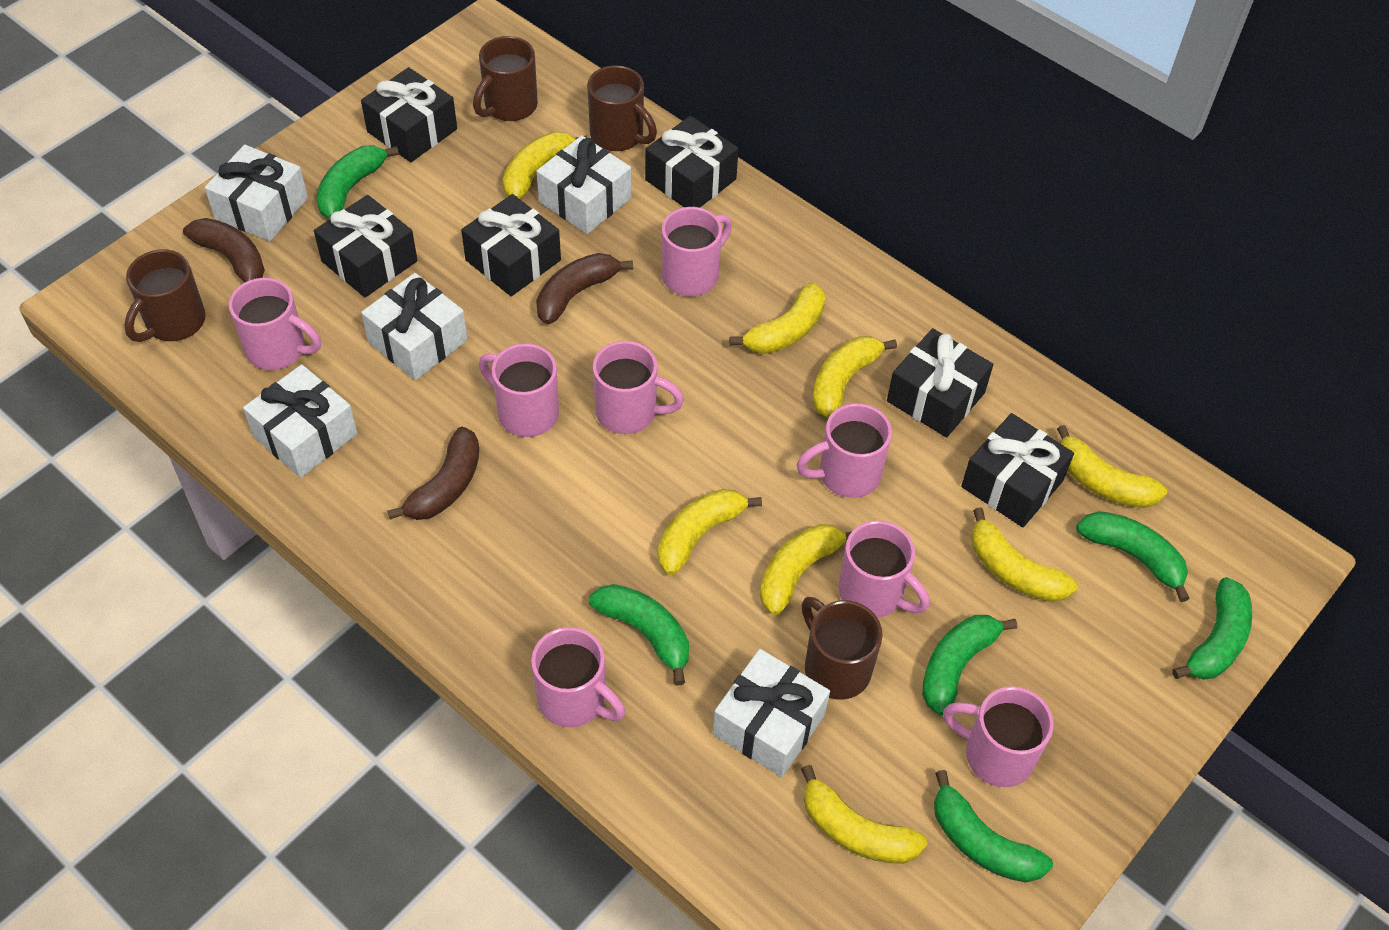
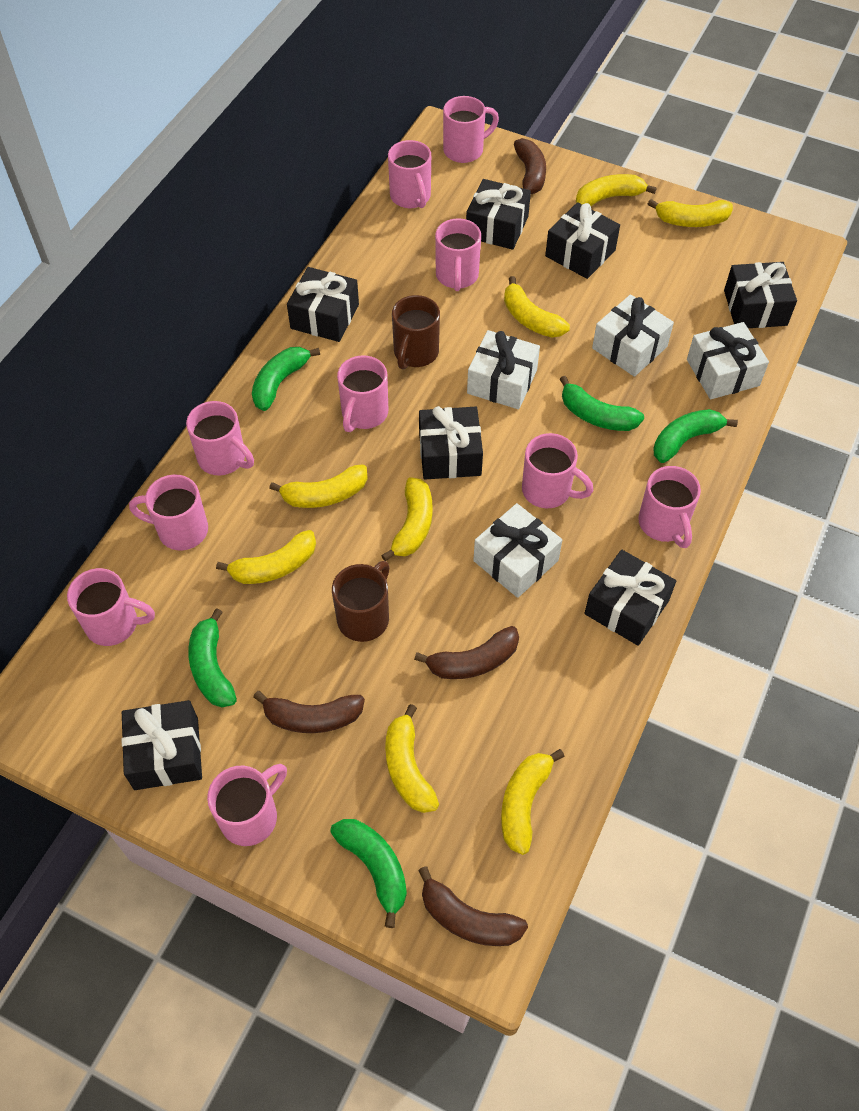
black gift: 6 -> 7
brown banana: 3 -> 4
brown mug: 4 -> 2
green banana: 6 -> 5
pink mug: 8 -> 10
white gift: 5 -> 4

